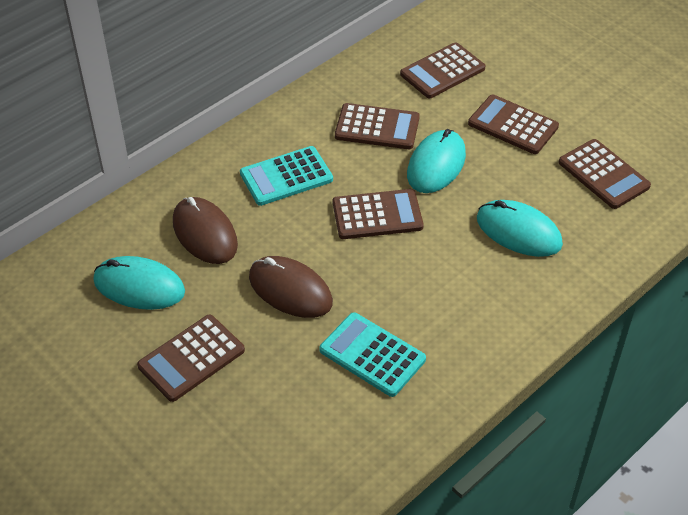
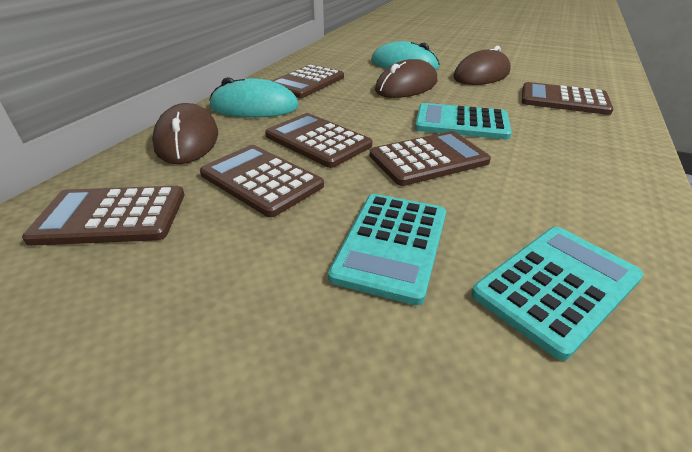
brown mouse: 2 -> 3
turquoise calculator: 2 -> 3
turquoise mouse: 3 -> 2

